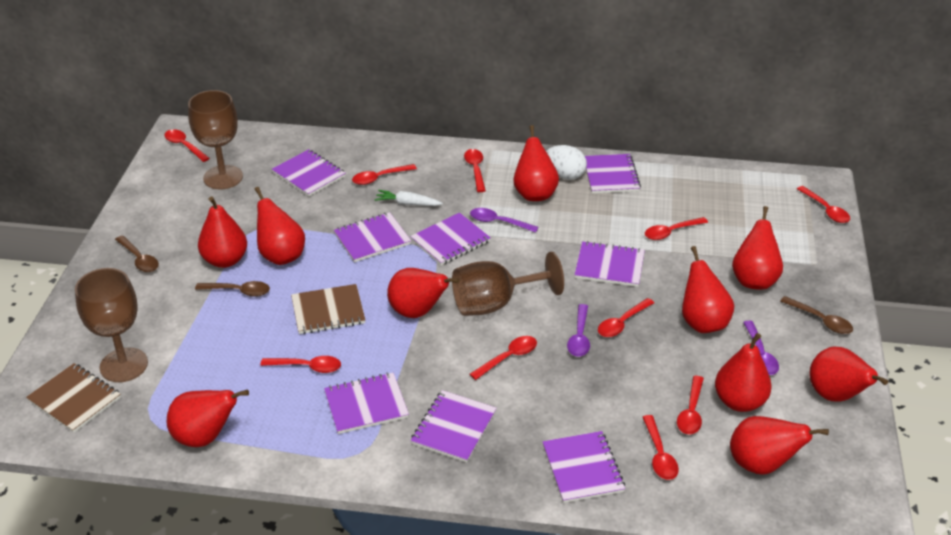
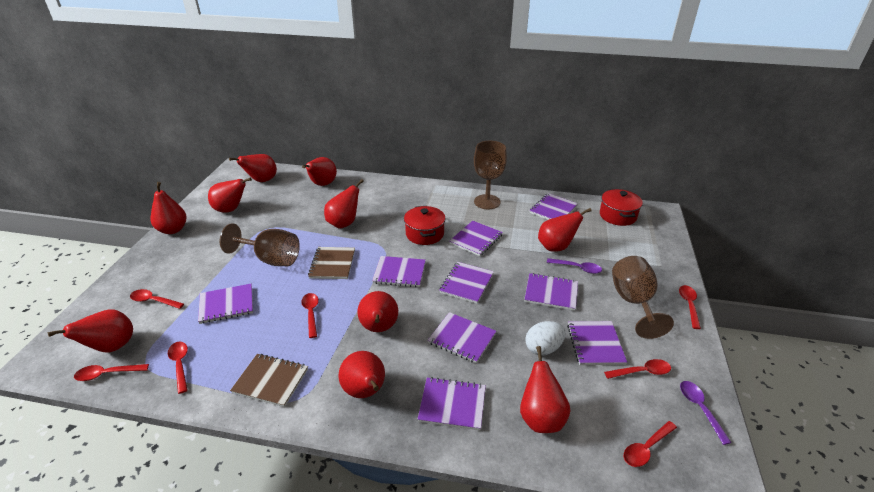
brown spoon: 3 -> 0
purple notebook: 8 -> 9
purple spoon: 3 -> 2
red pot: 0 -> 2
red spoon: 10 -> 7
white carrot: 1 -> 0

